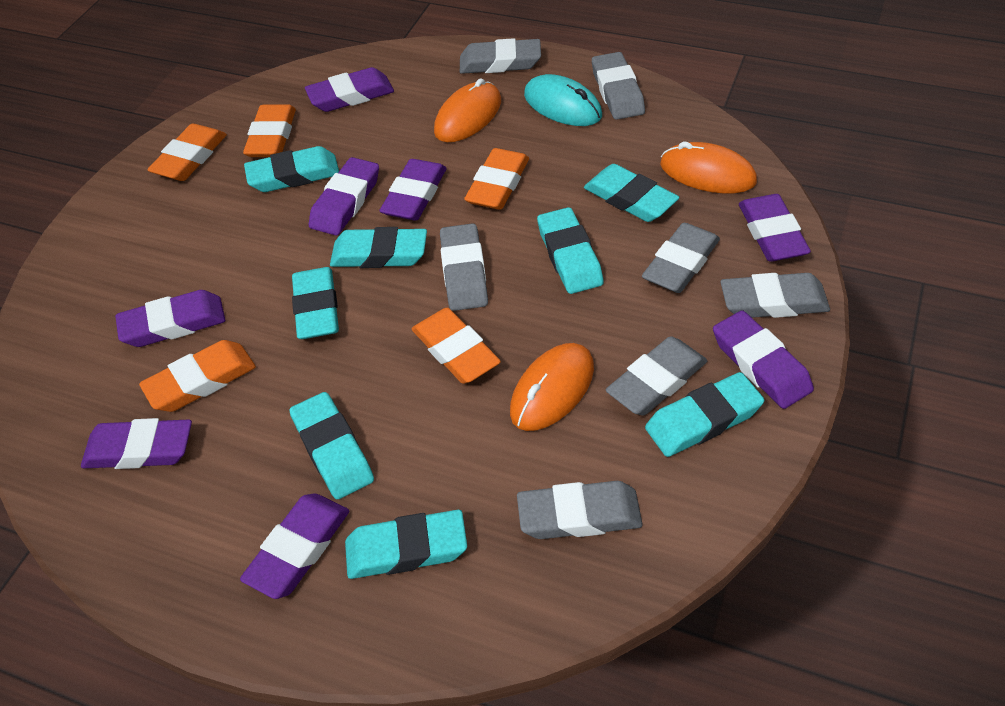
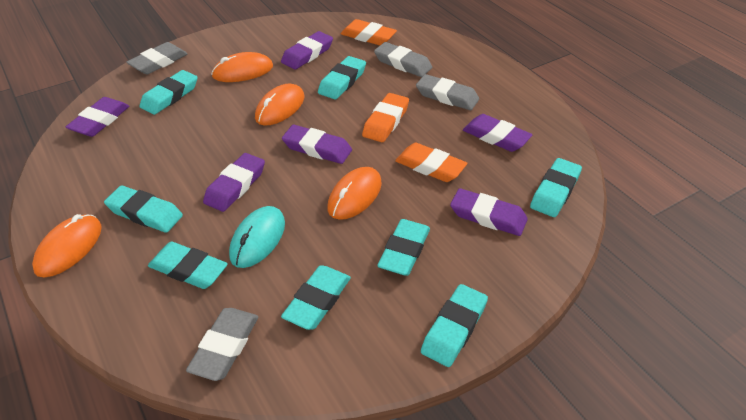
grey eraser: 7 -> 4
orange eraser: 5 -> 3
orange mouse: 3 -> 4
purple eraser: 8 -> 6

